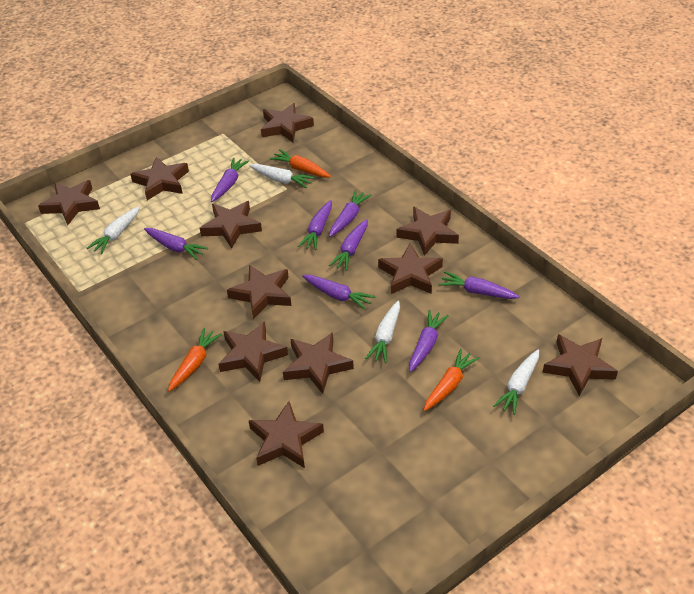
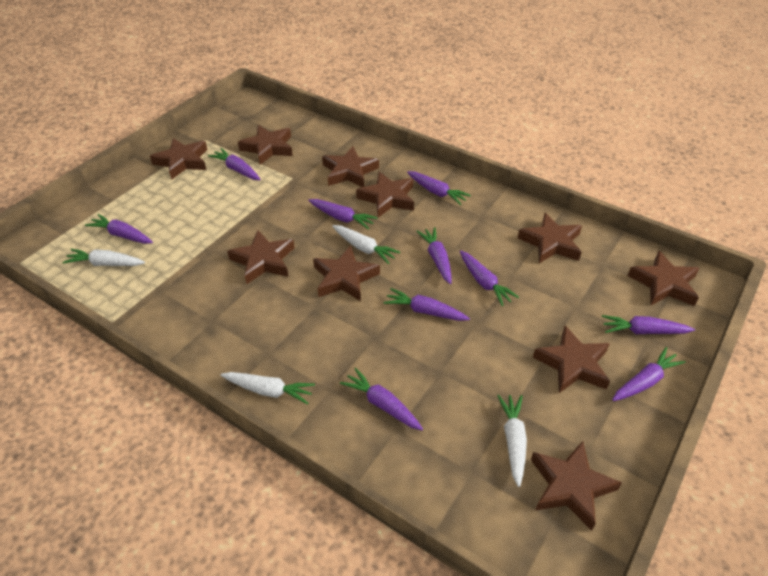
brown star: 11 -> 10
orange carrot: 3 -> 0
purple carrot: 8 -> 10

